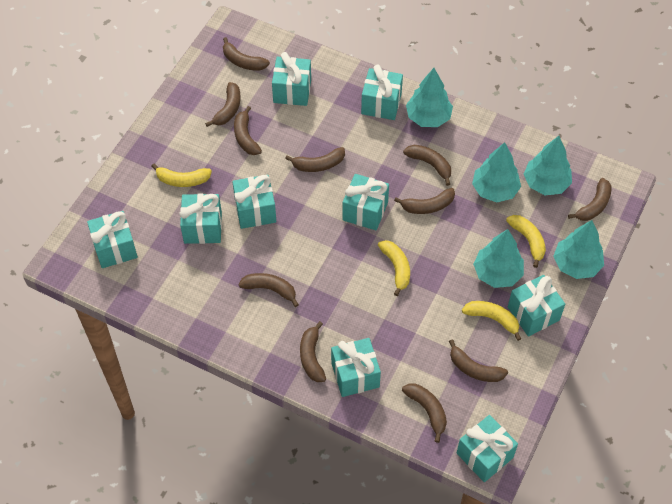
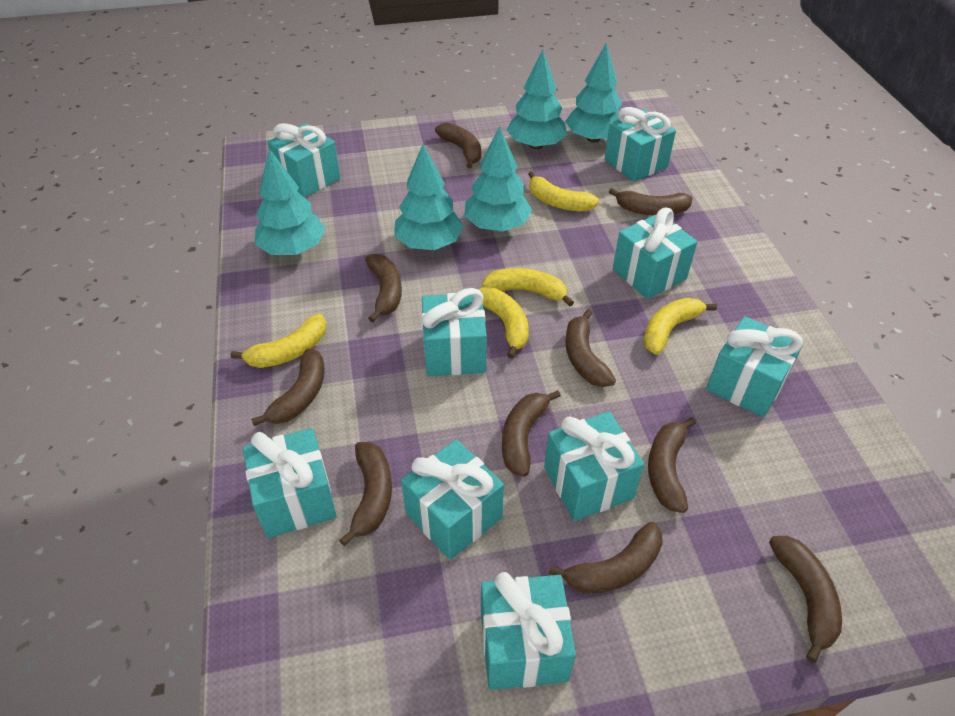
brown banana: 11 -> 10
yellow banana: 4 -> 5

